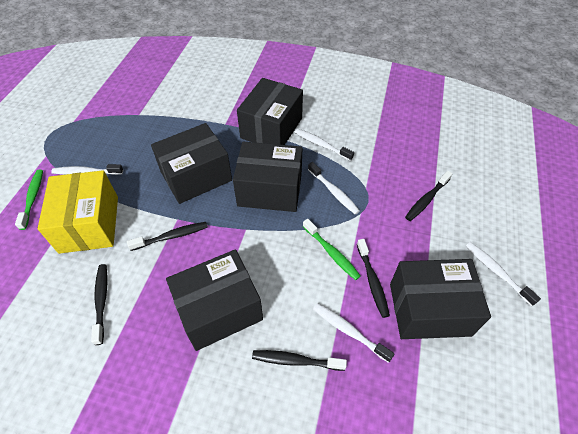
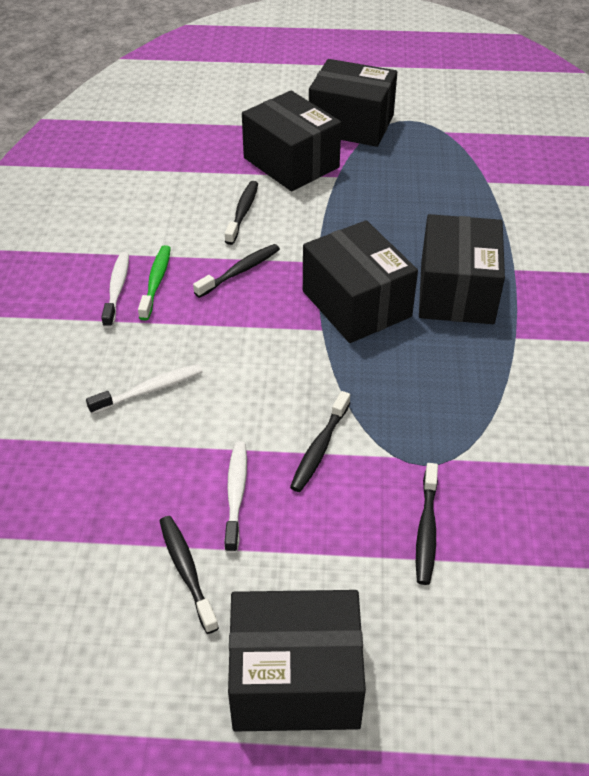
green toothbrush: 2 -> 1
white toothbrush: 5 -> 3
yellow box: 1 -> 0

